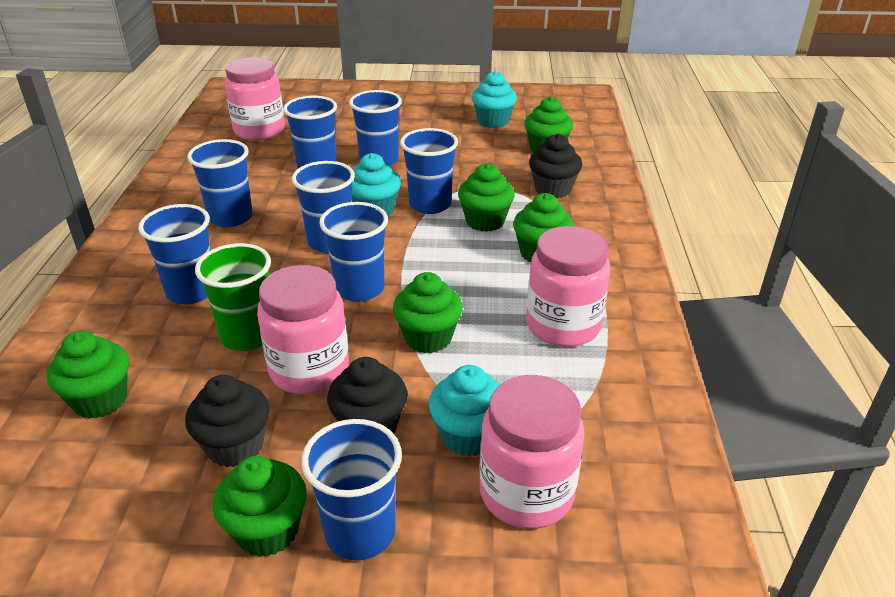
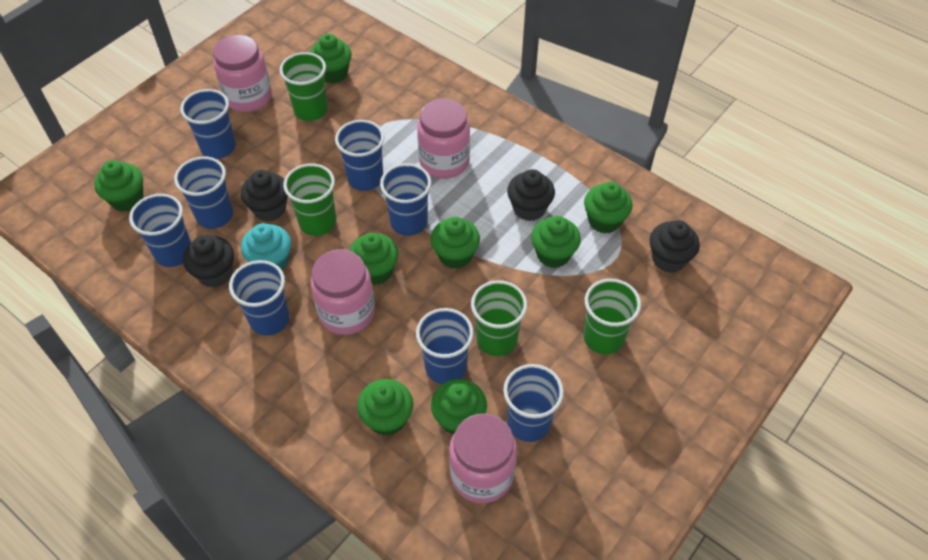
black cupcake: 3 -> 4
green cup: 1 -> 4
green cupcake: 6 -> 8
turquoise cupcake: 3 -> 1

